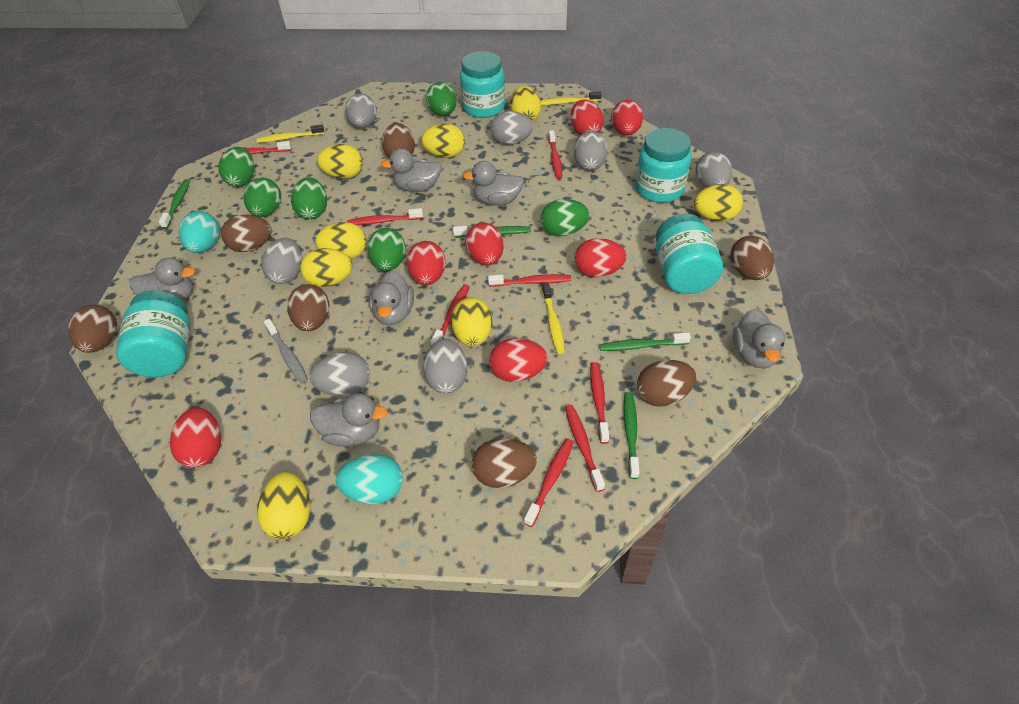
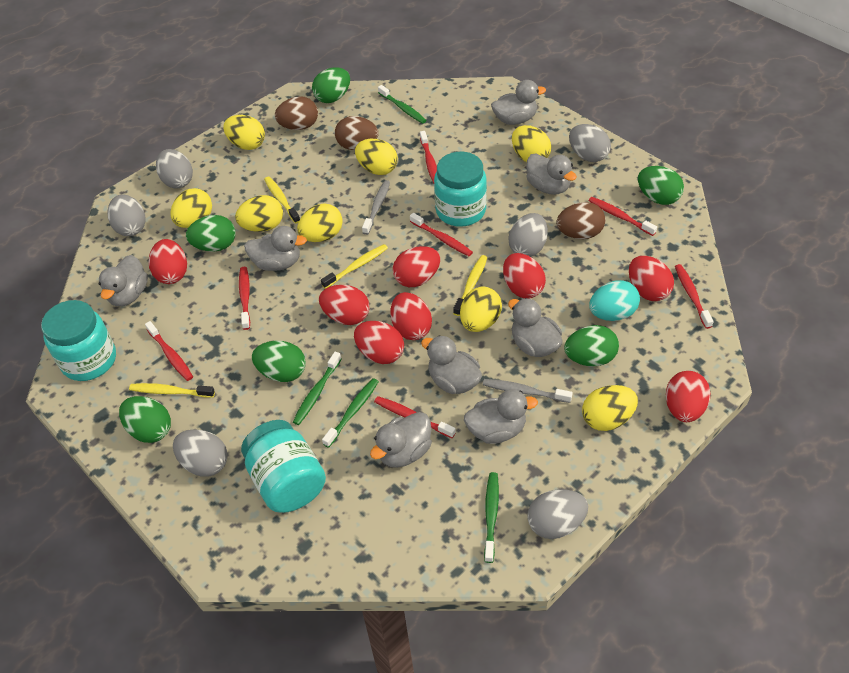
brown egg: 7 -> 3
grey duck: 6 -> 8
grey egg: 7 -> 6
grey toothbrush: 1 -> 2
red egg: 7 -> 8
red toothbrush: 8 -> 7
turquoise egg: 2 -> 1
turquoise jar: 4 -> 3
yellow toothbrush: 3 -> 4

